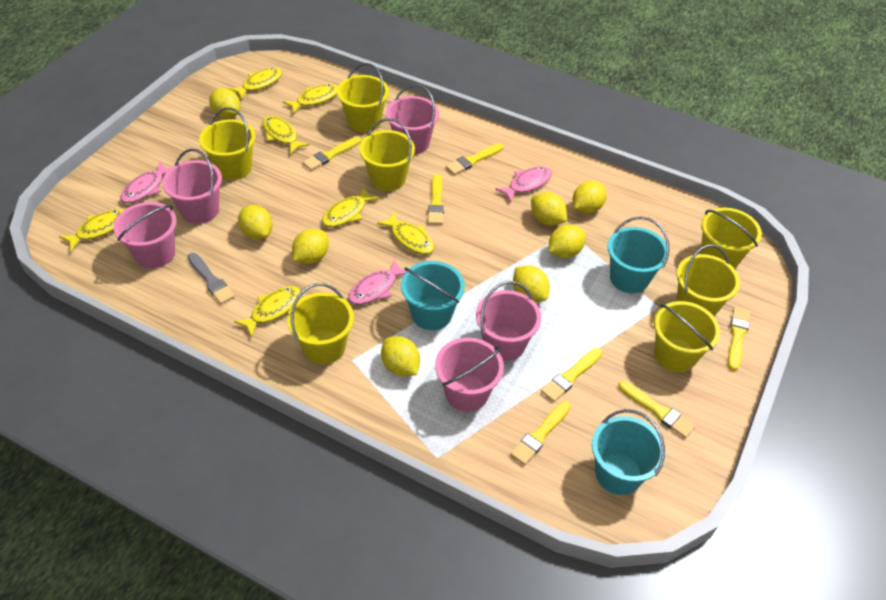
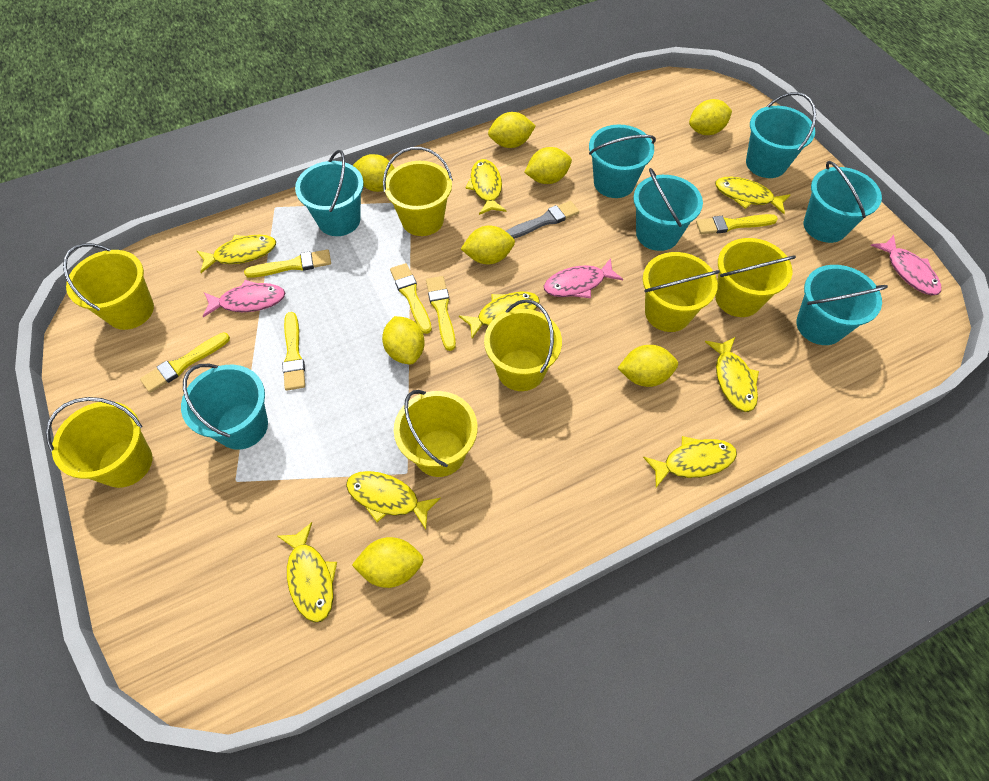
pink bucket: 5 -> 0
turquoise bucket: 3 -> 7
yellow brush: 7 -> 6
yellow fish: 7 -> 8

